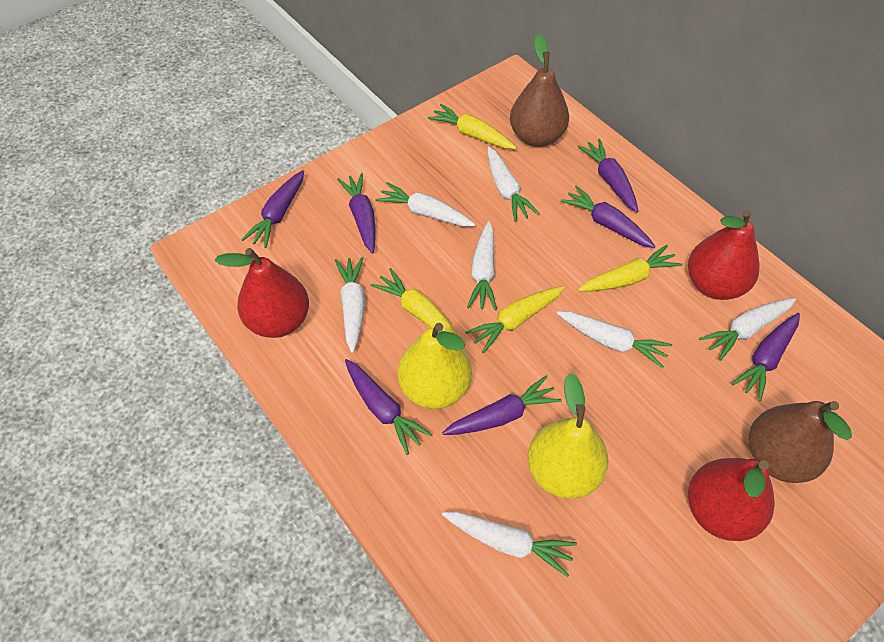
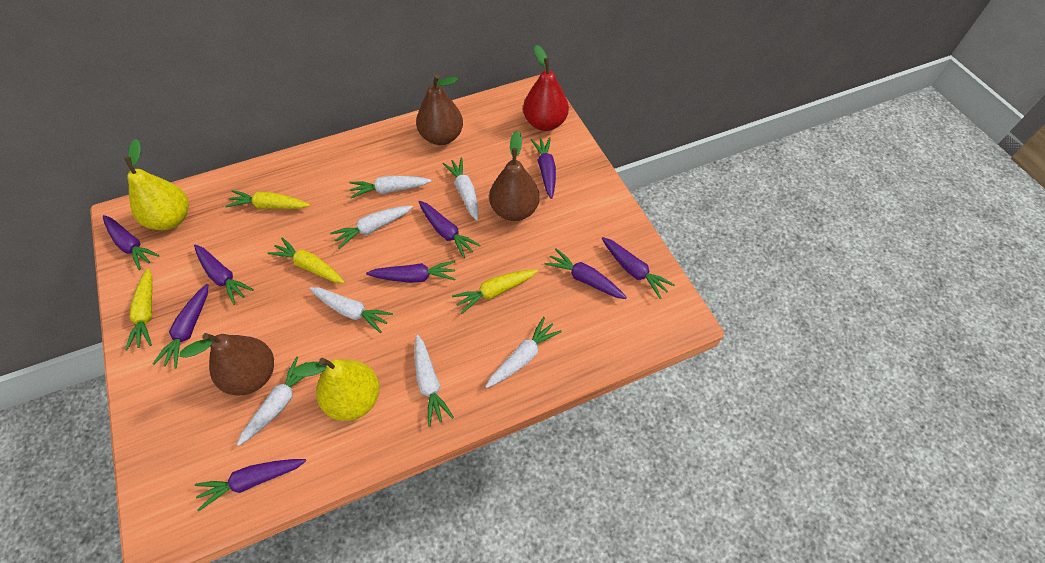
brown pear: 2 -> 3
purple carrot: 7 -> 9
red pear: 3 -> 1

